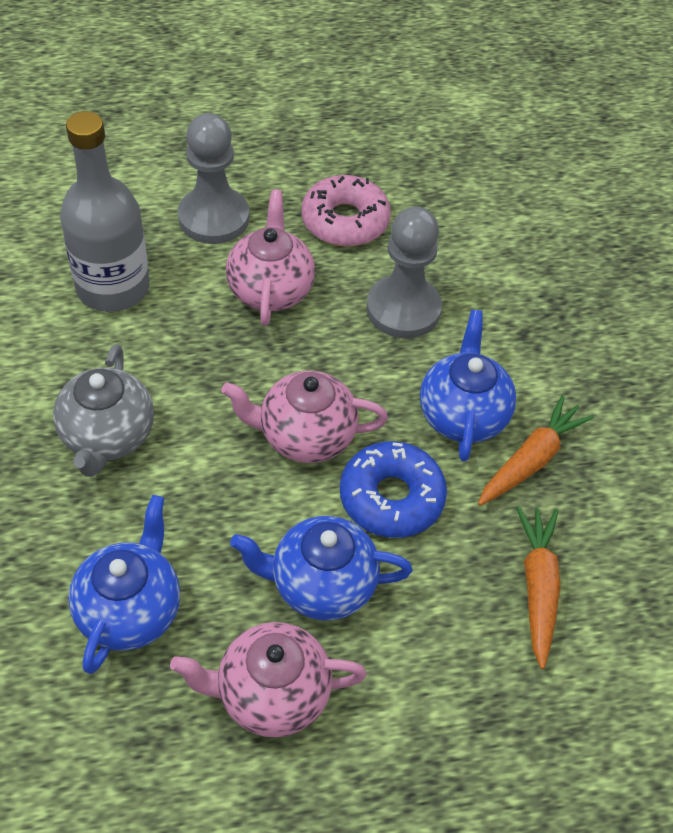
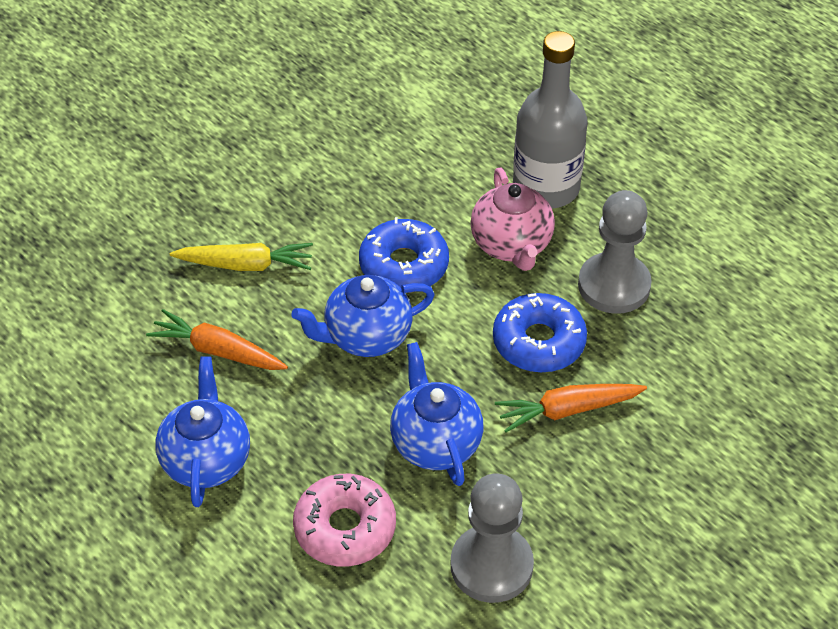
blue donut: 1 -> 2
grey teapot: 1 -> 0
pink teapot: 3 -> 1
yellow carrot: 0 -> 1

